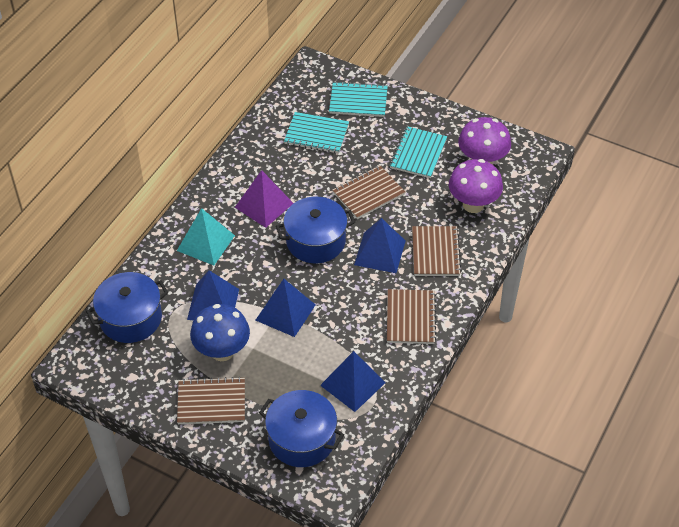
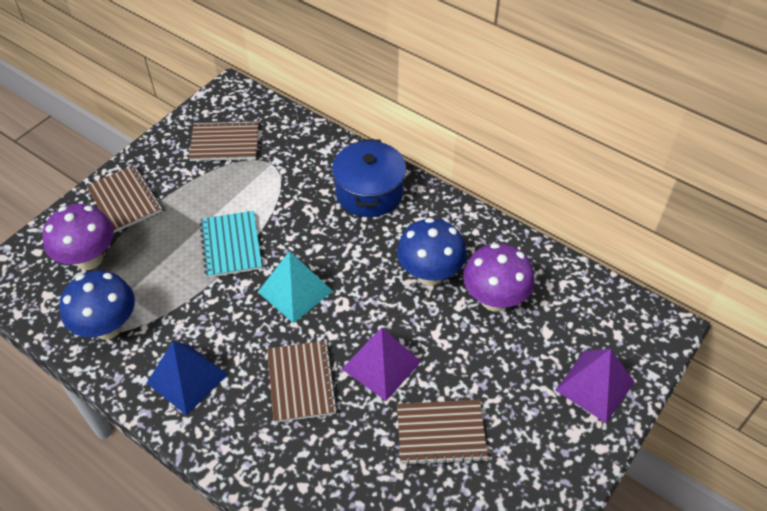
blue mushroom: 1 -> 2
blue pot: 3 -> 1
blue pyramid: 4 -> 1
purple pyramid: 1 -> 2
turquoise notebook: 3 -> 1

